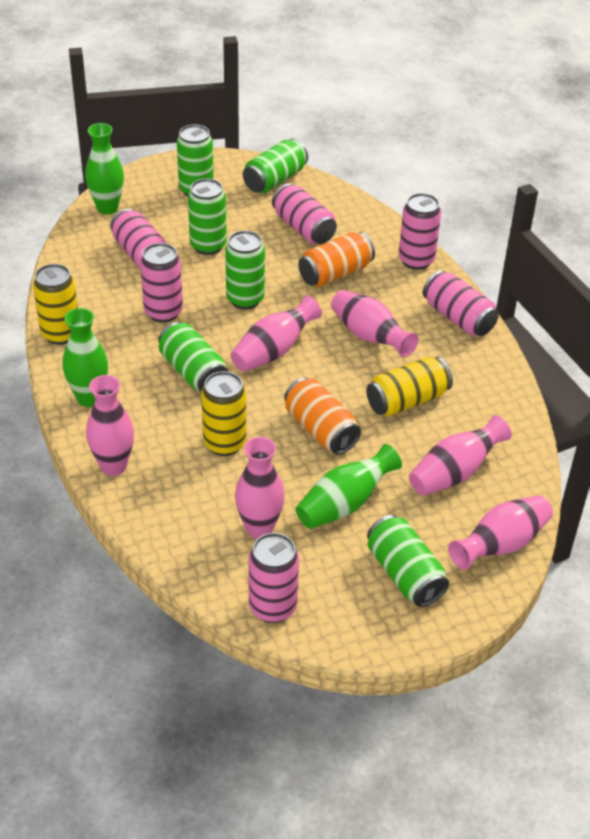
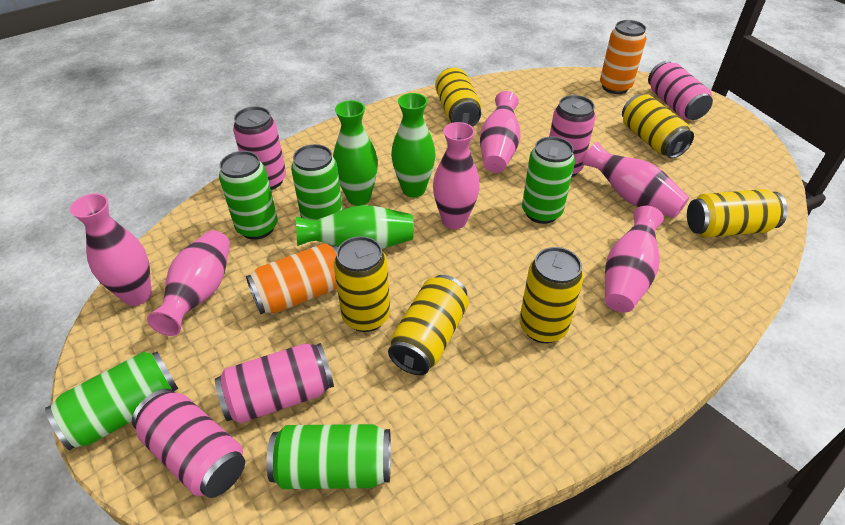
green can: 6 -> 5
pink can: 6 -> 5
yellow can: 3 -> 6

